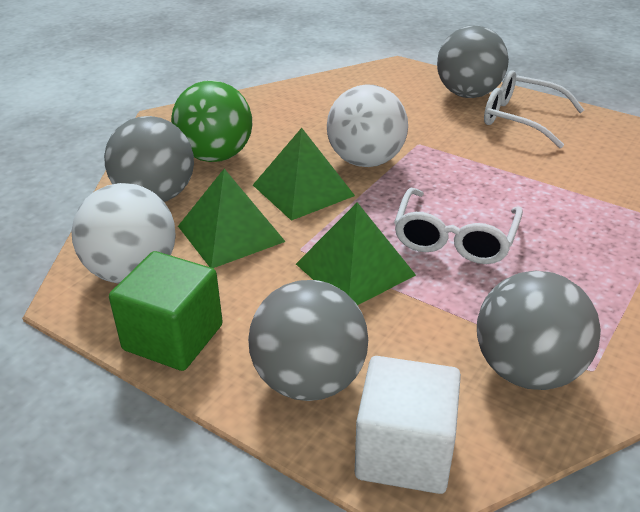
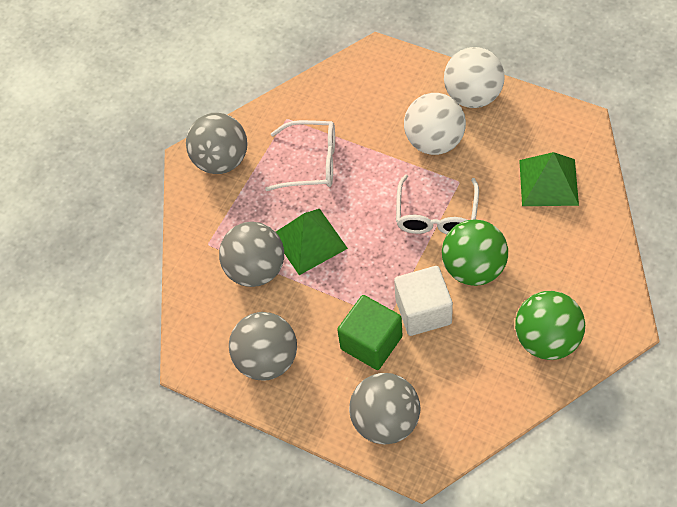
green ball: 1 -> 2
green pyramid: 3 -> 2

